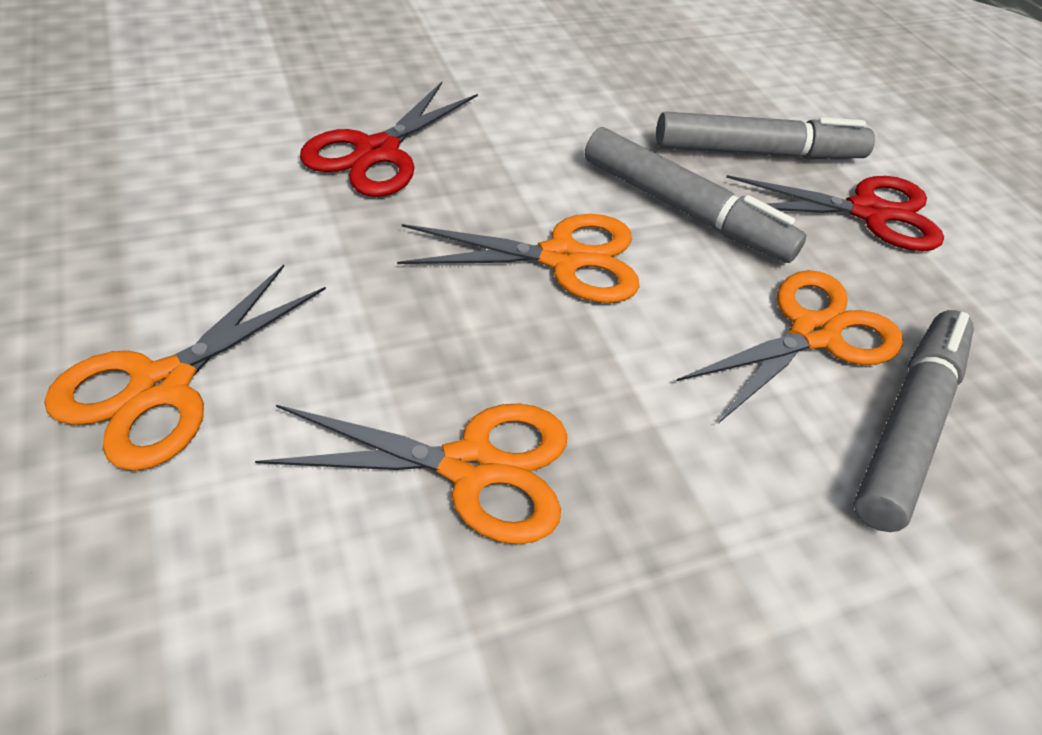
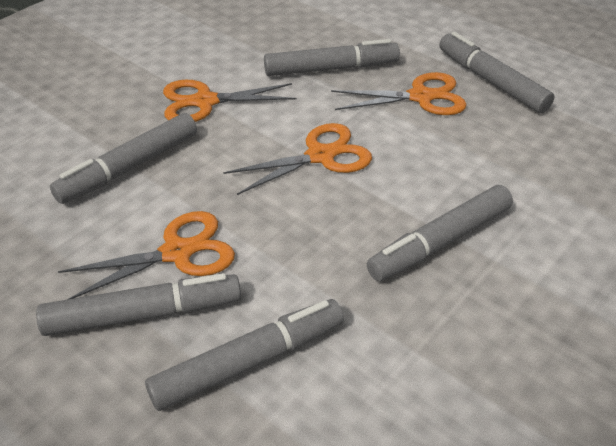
grey marker: 3 -> 6
red scissors: 2 -> 0

